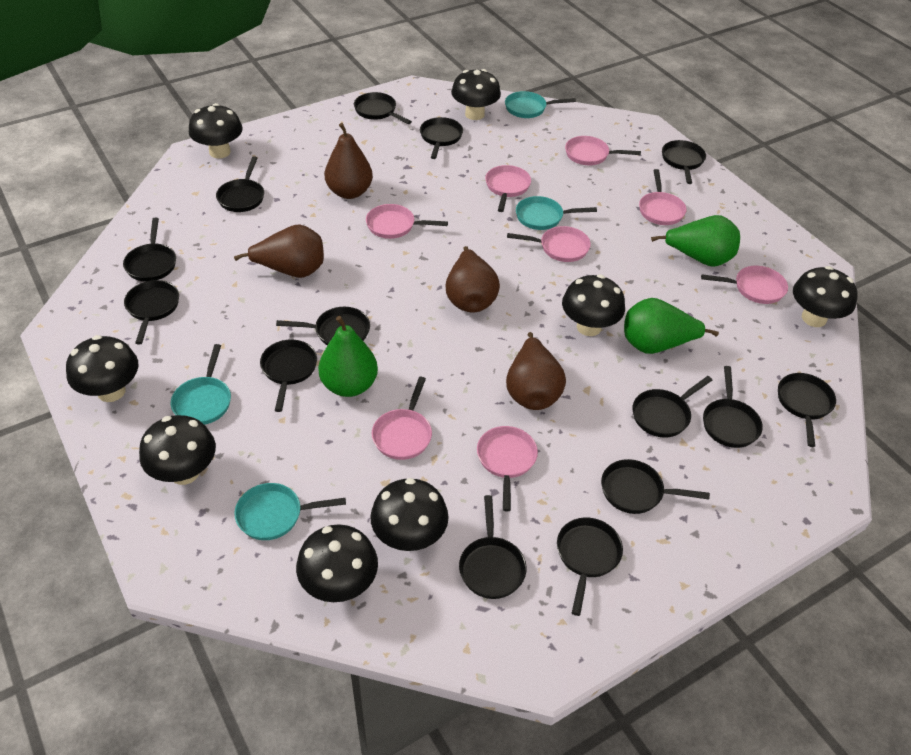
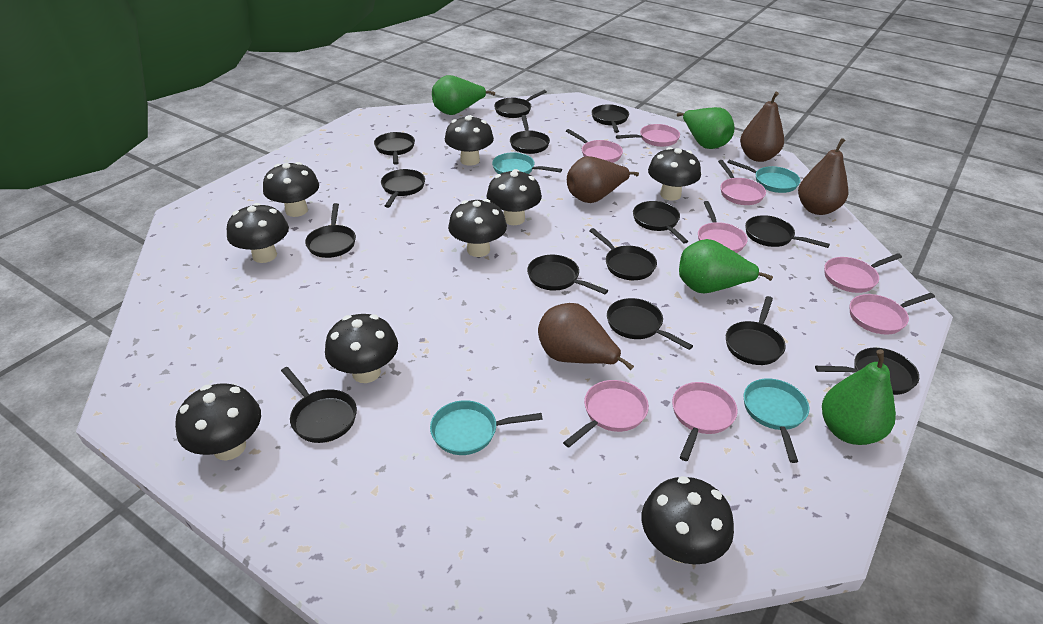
black mushroom: 8 -> 9
green pear: 3 -> 4

